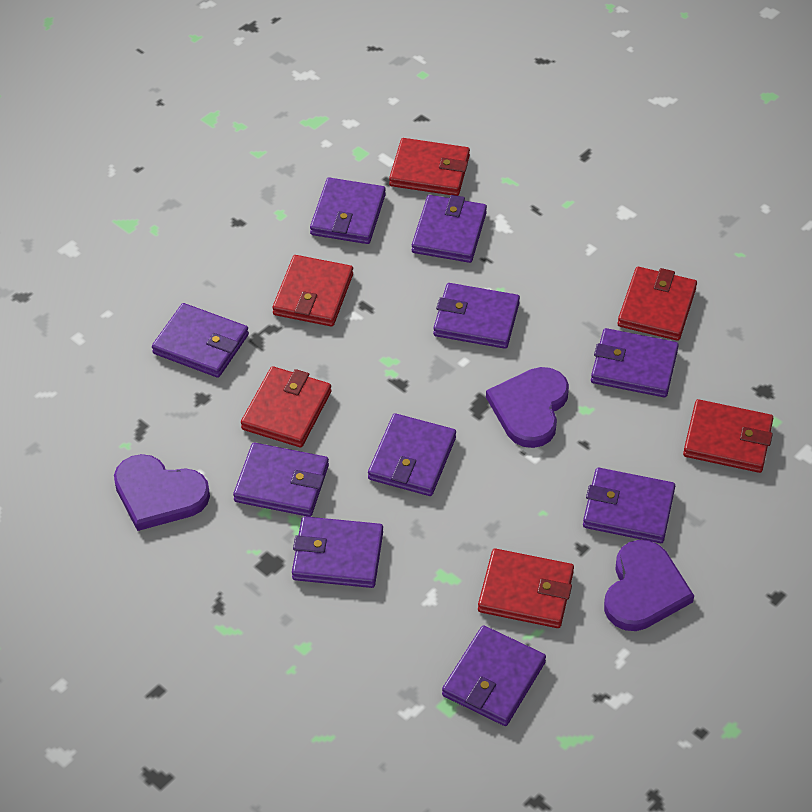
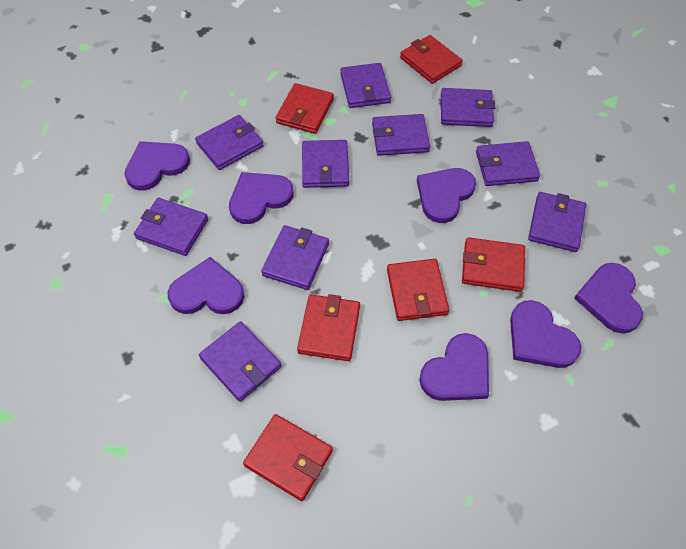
purple heart: 3 -> 7

